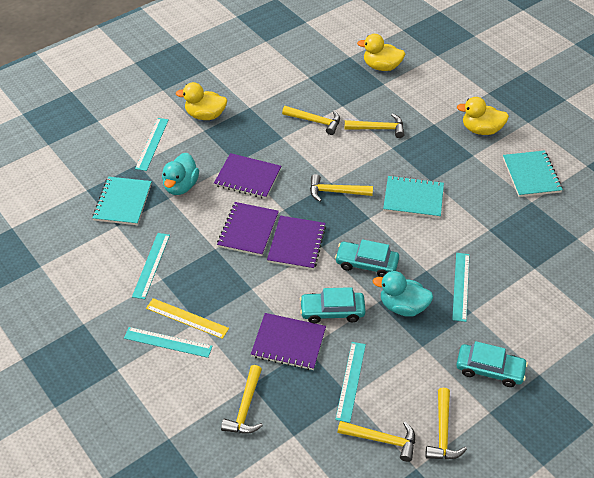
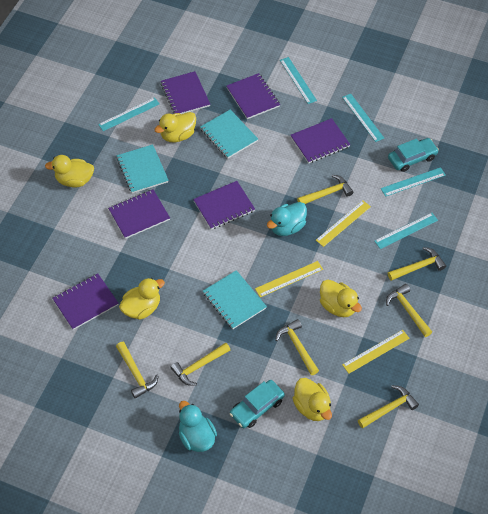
purple notebook: 4 -> 6
turquoise car: 3 -> 2
yellow duck: 3 -> 5
yellow hammer: 6 -> 7
yellow ruler: 1 -> 3

